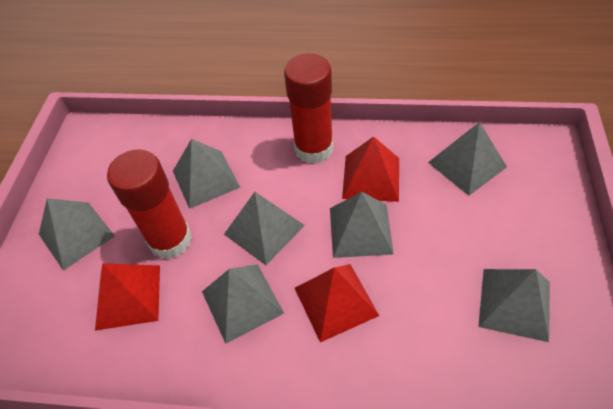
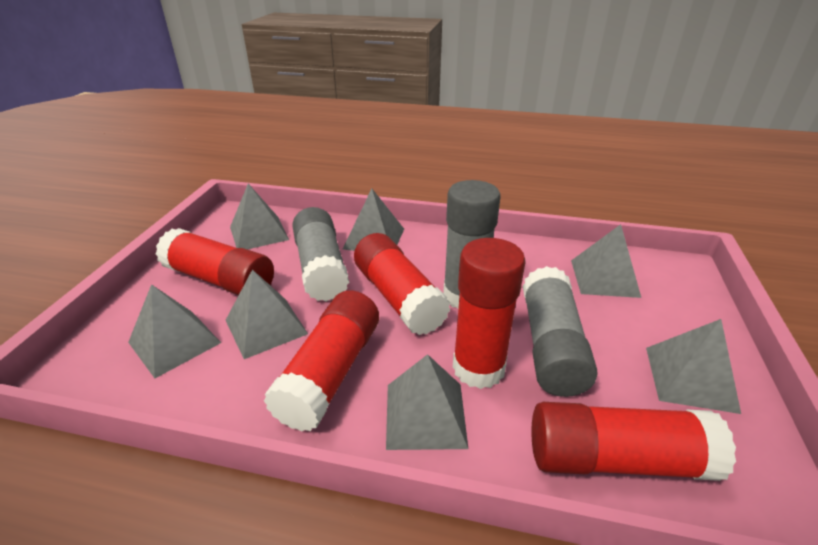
grey glue stick: 0 -> 3
red glue stick: 2 -> 5
red pyramid: 3 -> 0

